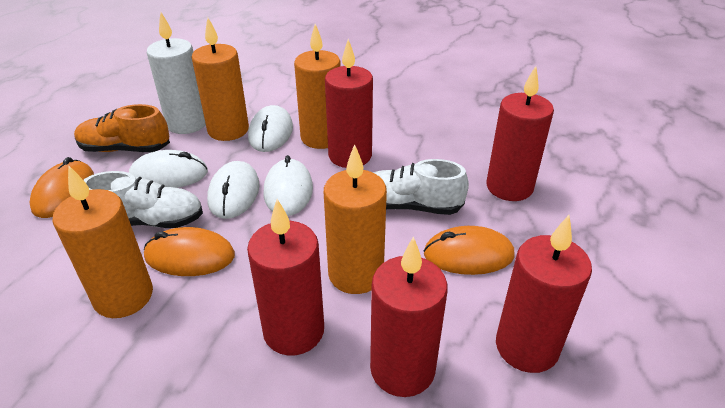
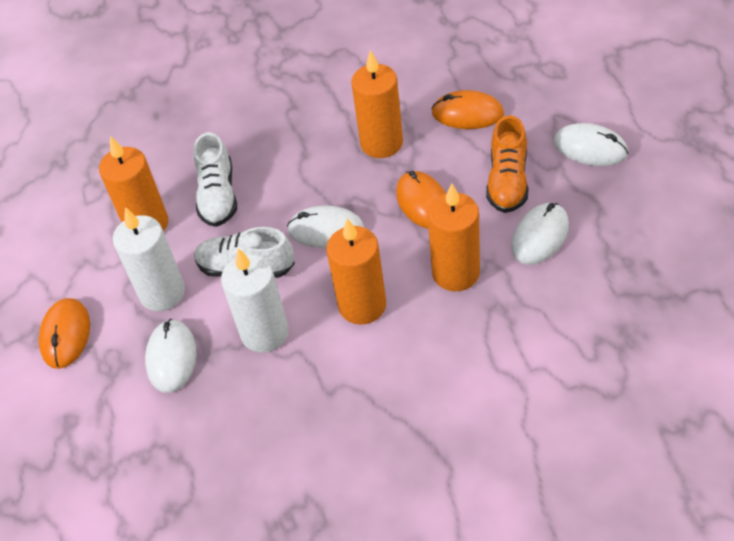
red candle: 5 -> 0
white candle: 1 -> 2

